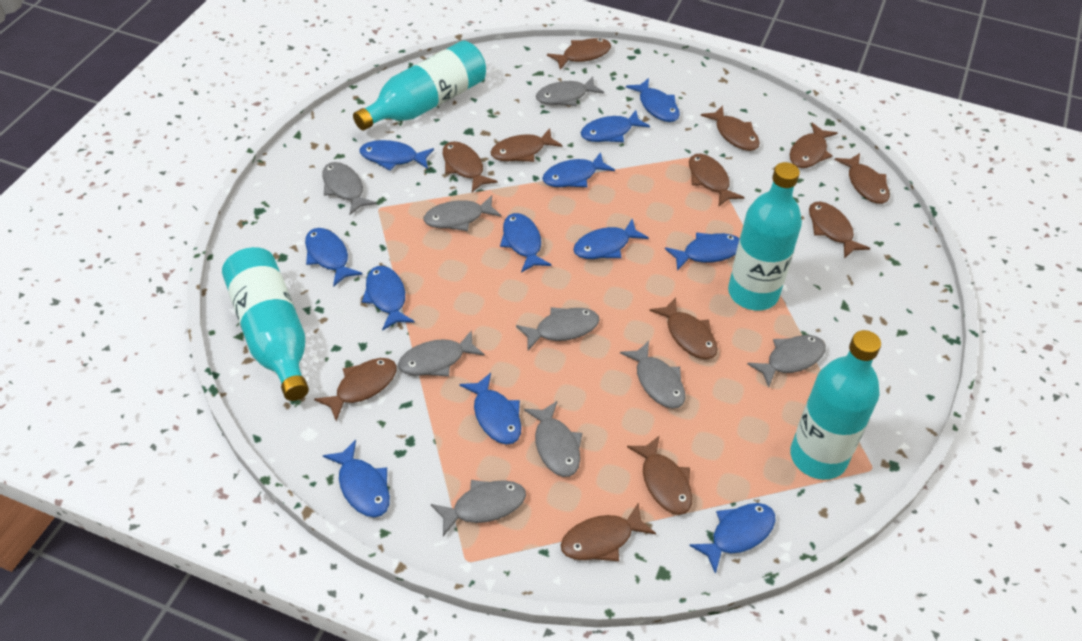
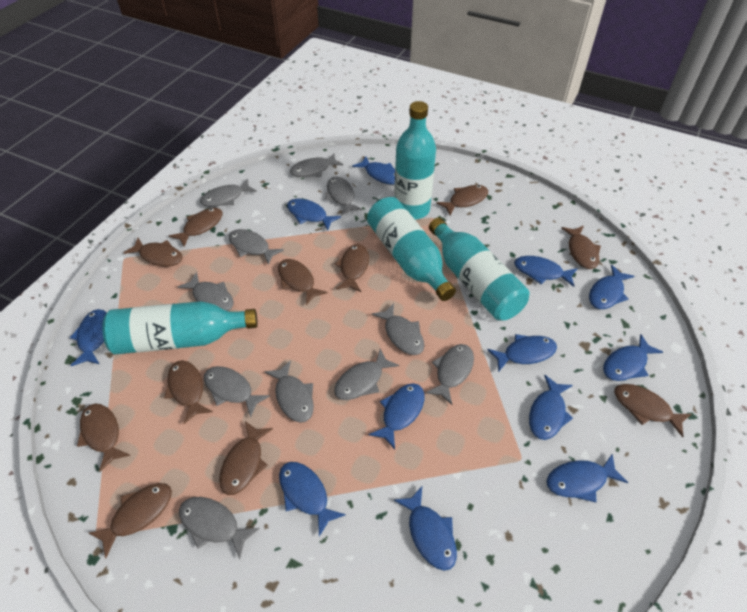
brown fish: 12 -> 11
grey fish: 9 -> 11

